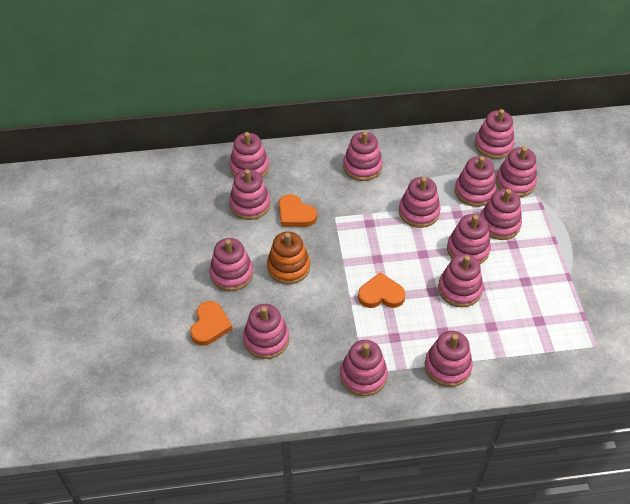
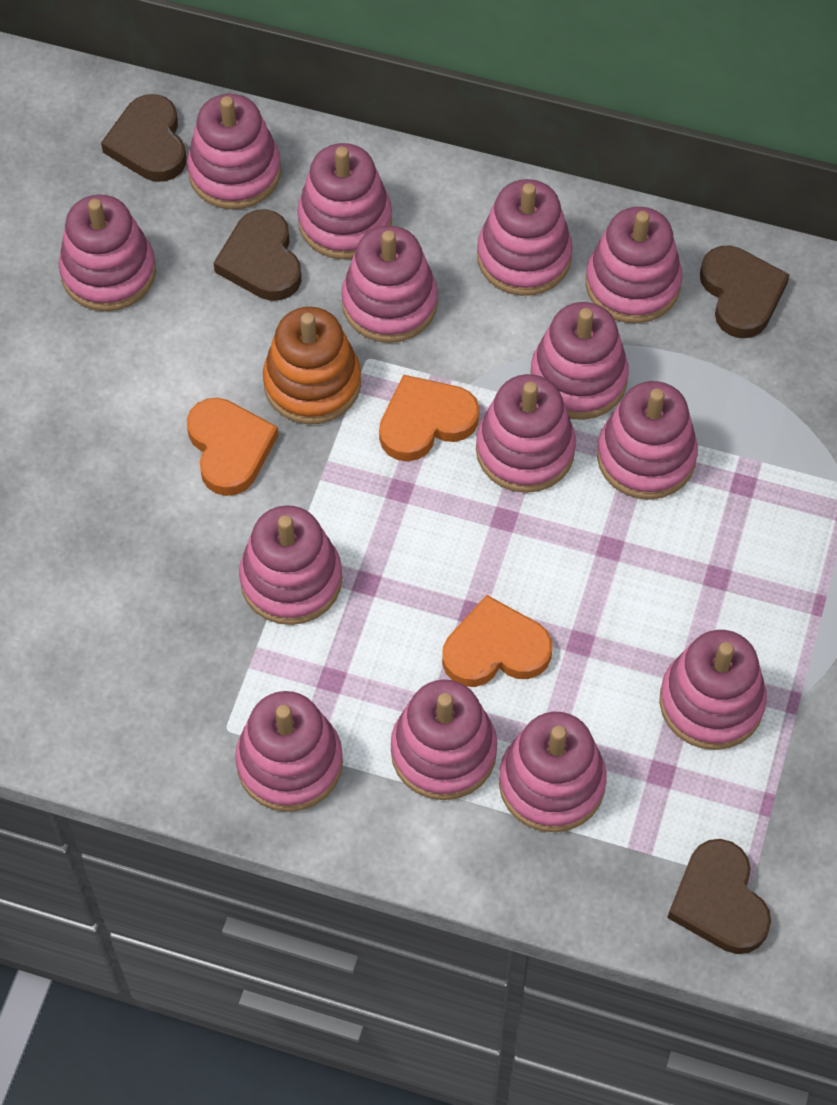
brown heart: 0 -> 4

